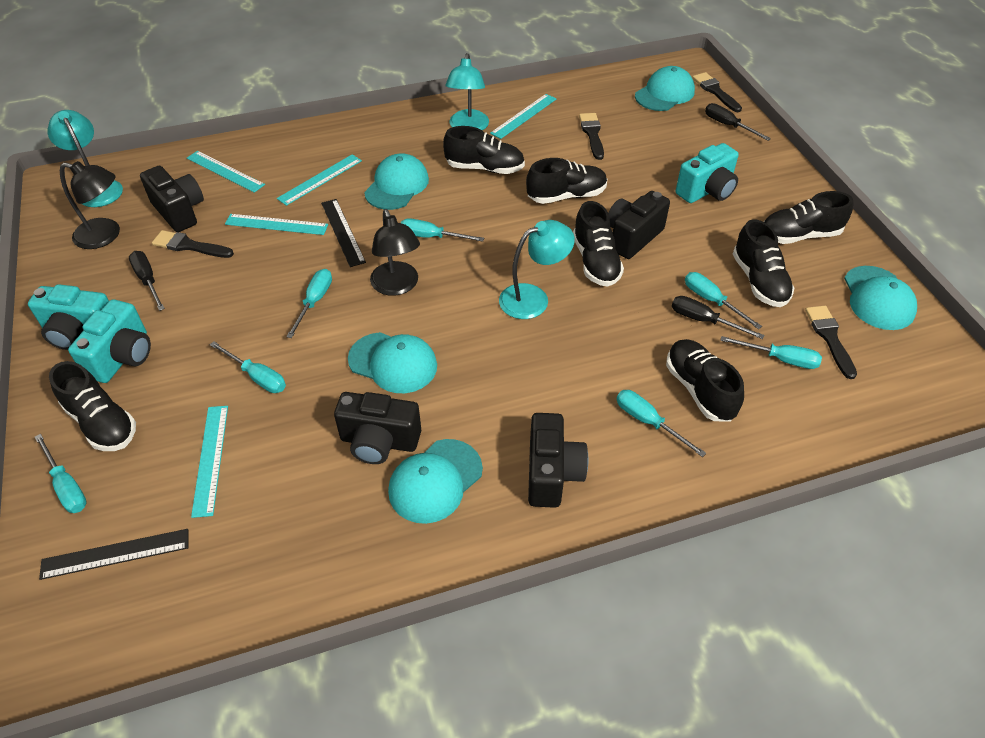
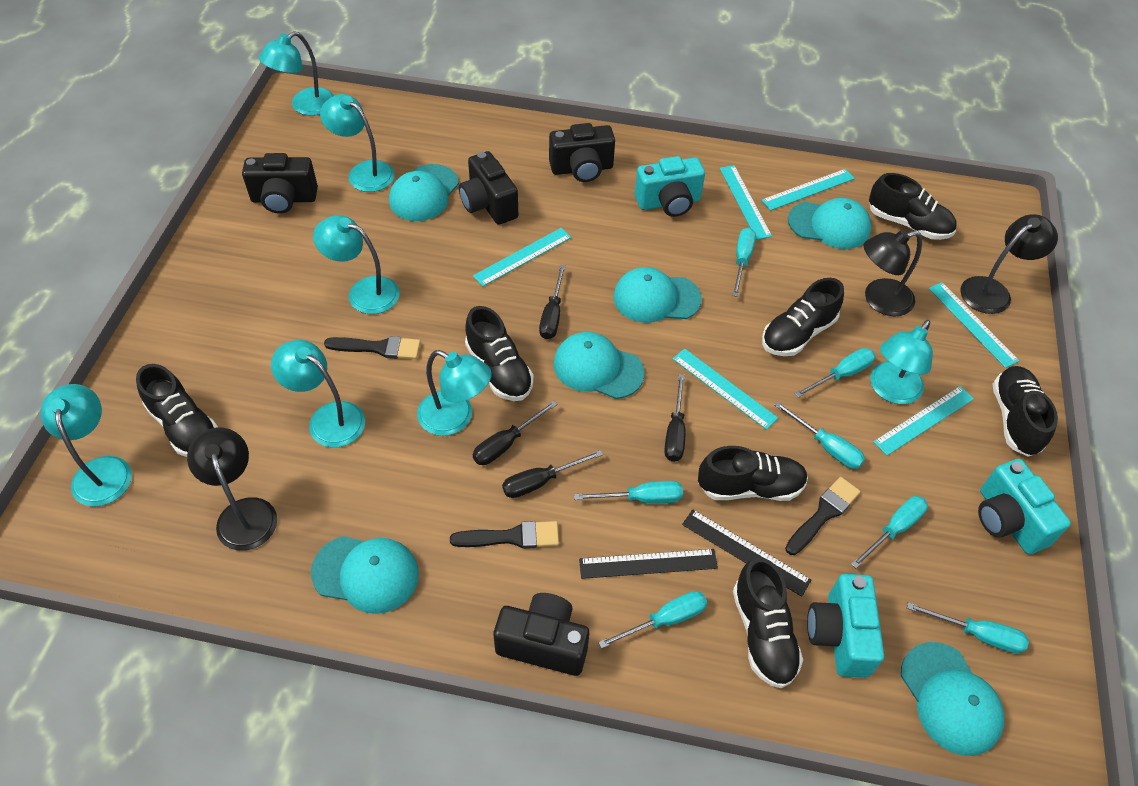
black brush: 4 -> 3
black lamp: 2 -> 3
black screwdriver: 3 -> 4
turquoise cap: 5 -> 6
turquoise lamp: 3 -> 7
turquoise ruler: 5 -> 6

